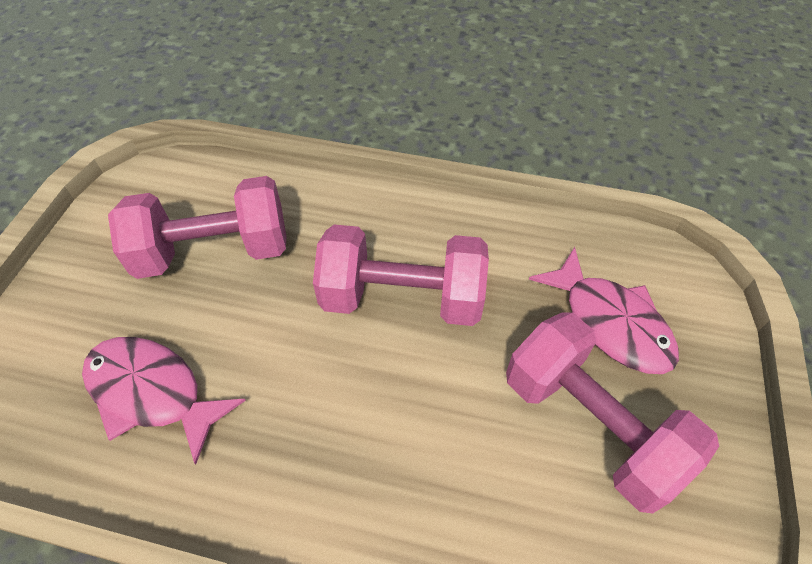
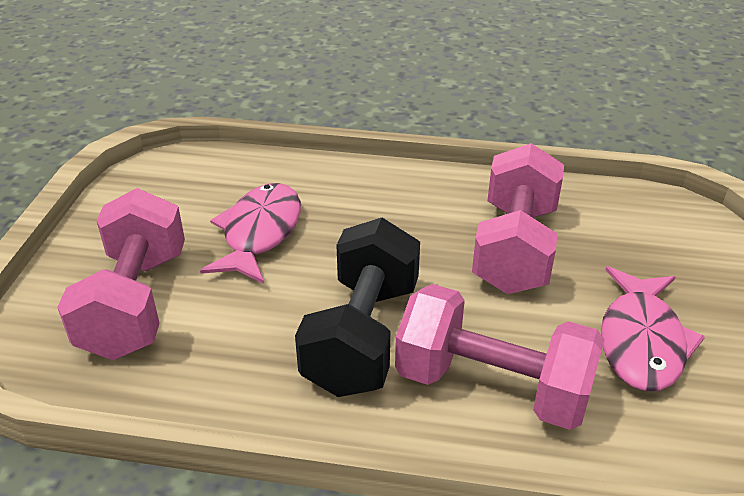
black dumbbell: 0 -> 1

